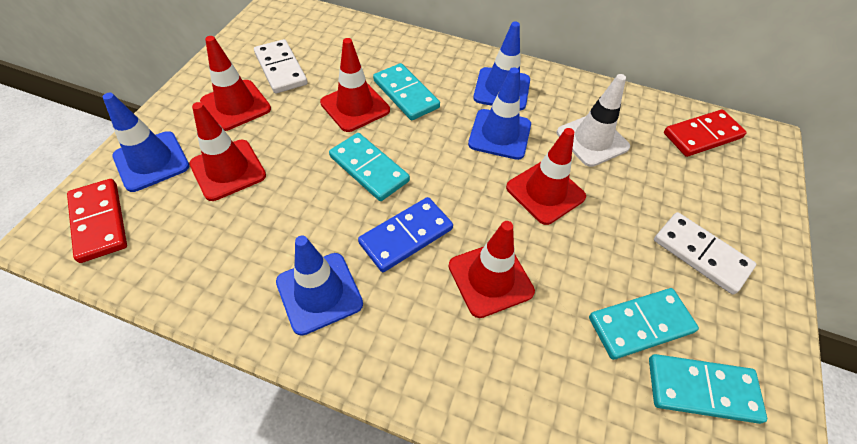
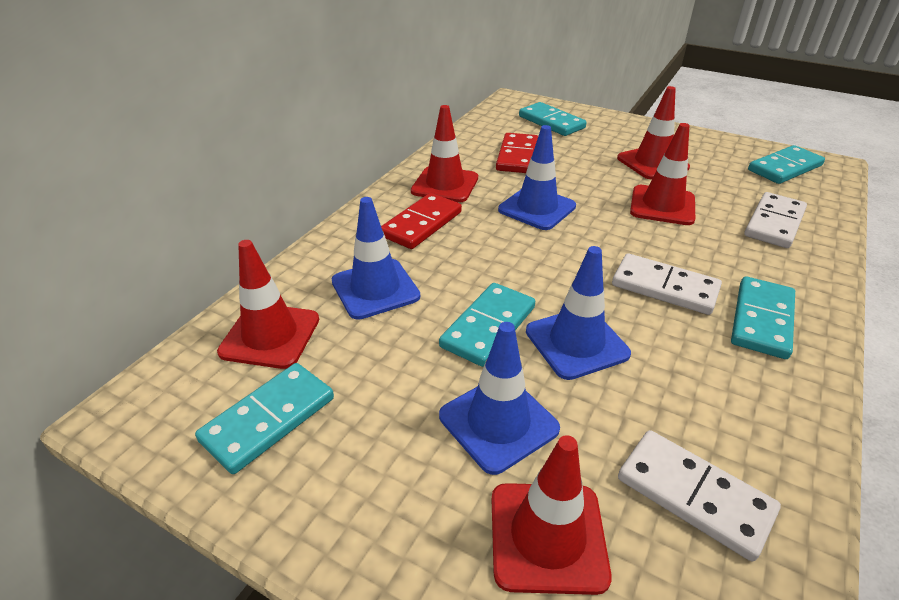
blue domino: 1 -> 0
turquoise domino: 4 -> 5
white domino: 2 -> 3
white traffic cone: 1 -> 0

